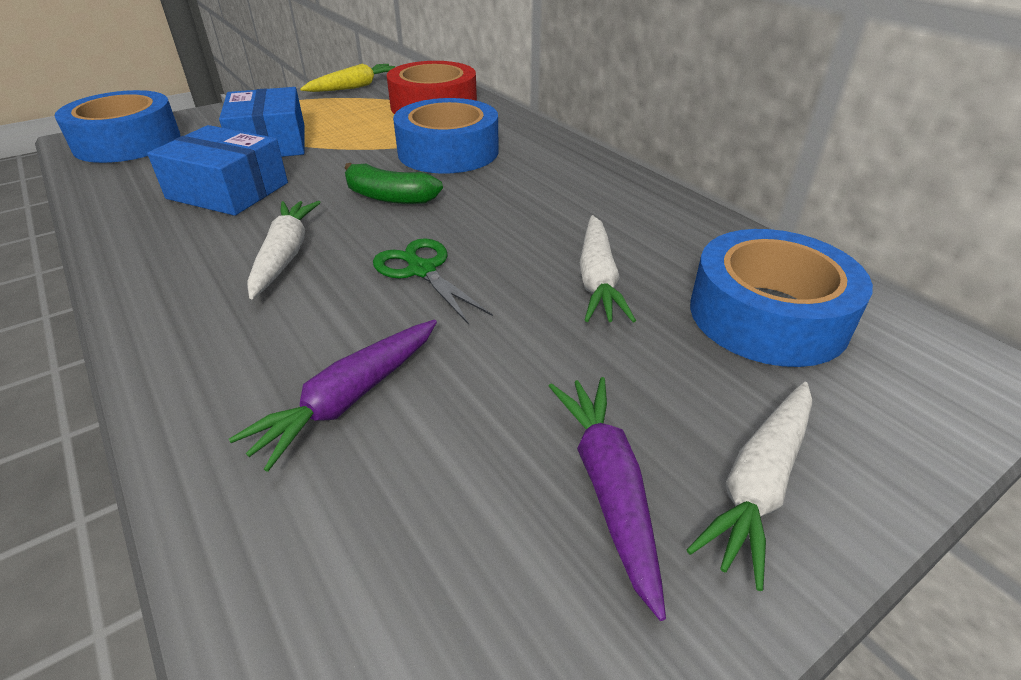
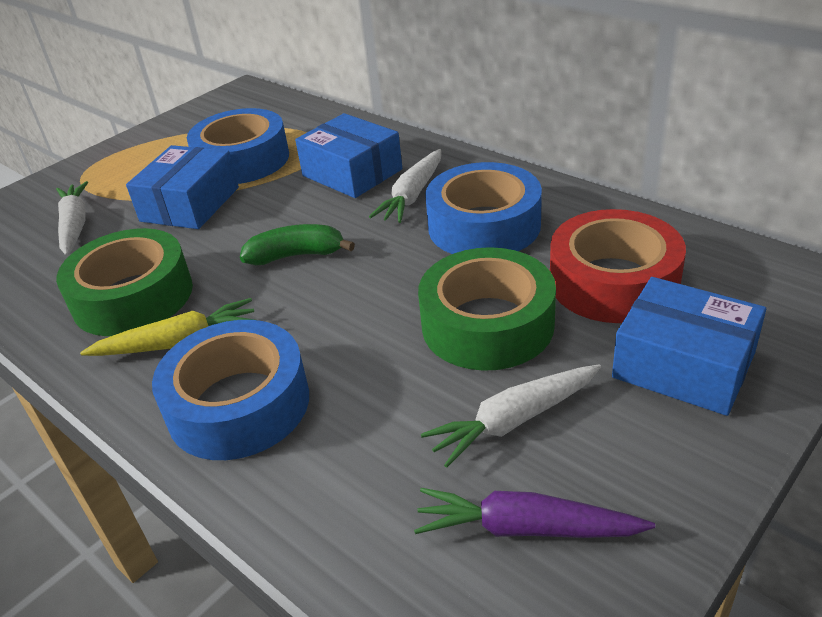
blue box: 2 -> 3
green scissors: 1 -> 0
green tape: 0 -> 2
purple carrot: 2 -> 1

